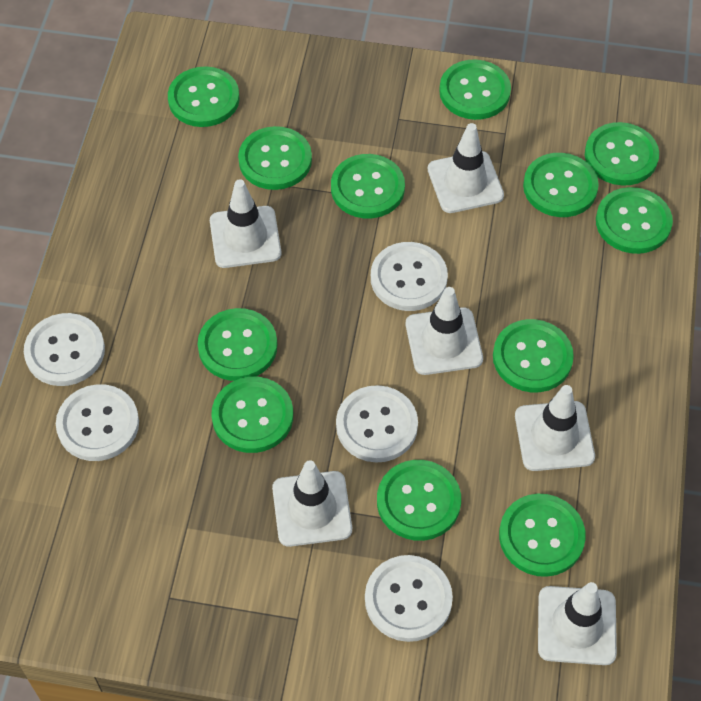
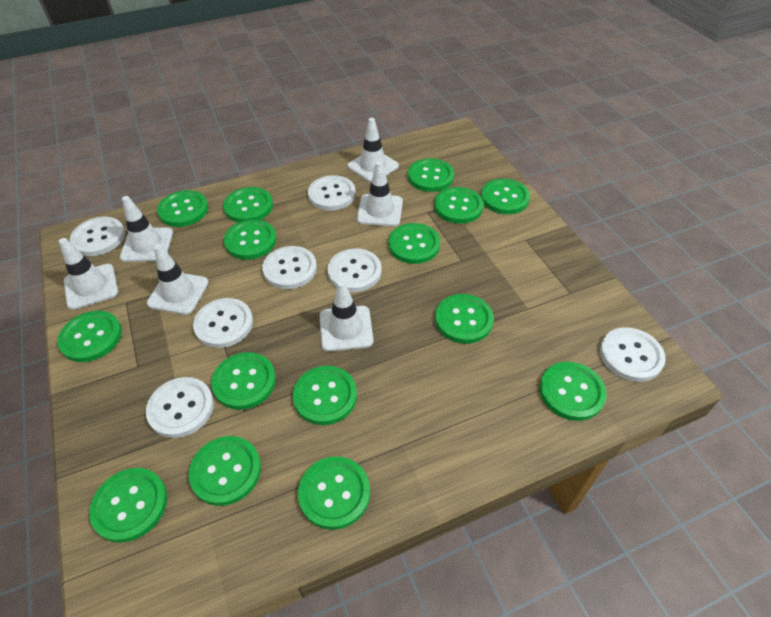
green button: 12 -> 15
white button: 5 -> 7

